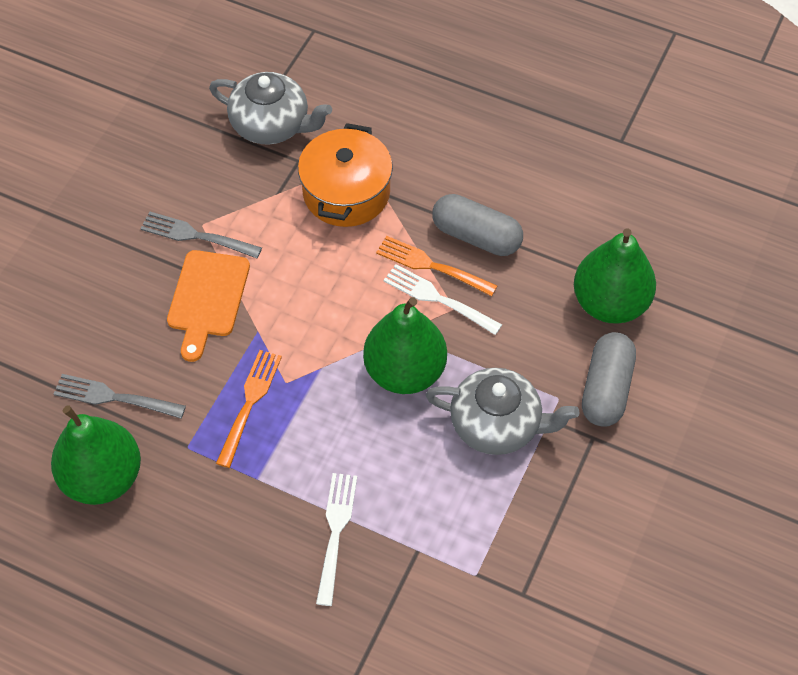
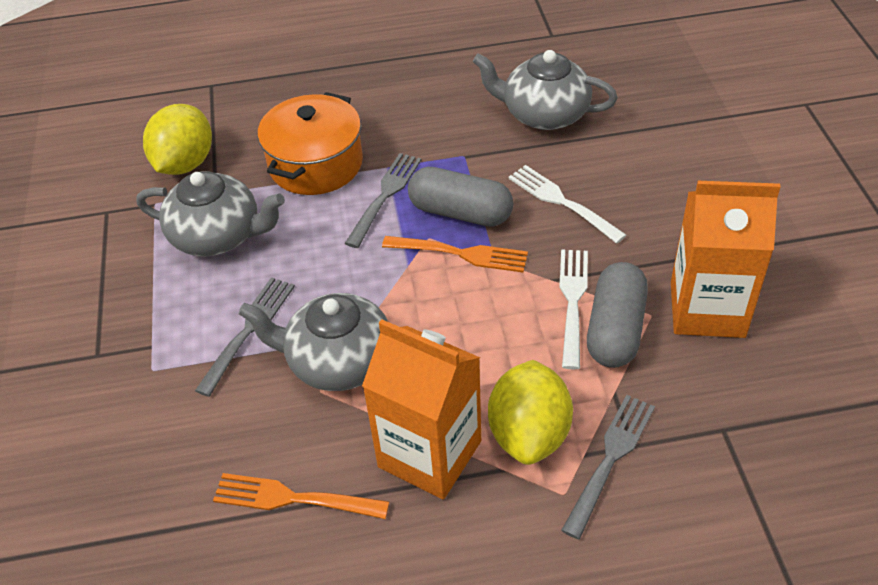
green pear: 3 -> 0
grey fork: 2 -> 3
grey teapot: 2 -> 3
orange carton: 0 -> 2
orange cutting board: 1 -> 0
yellow lemon: 0 -> 2

